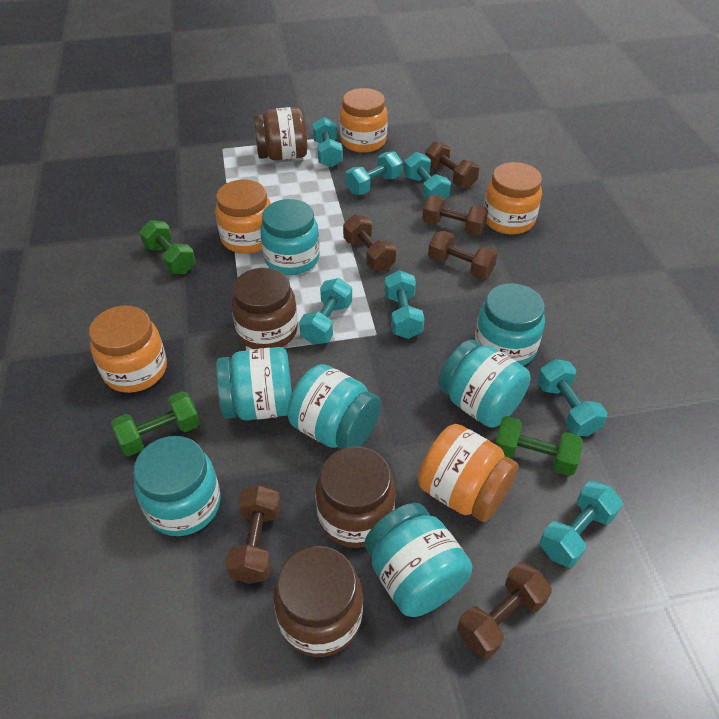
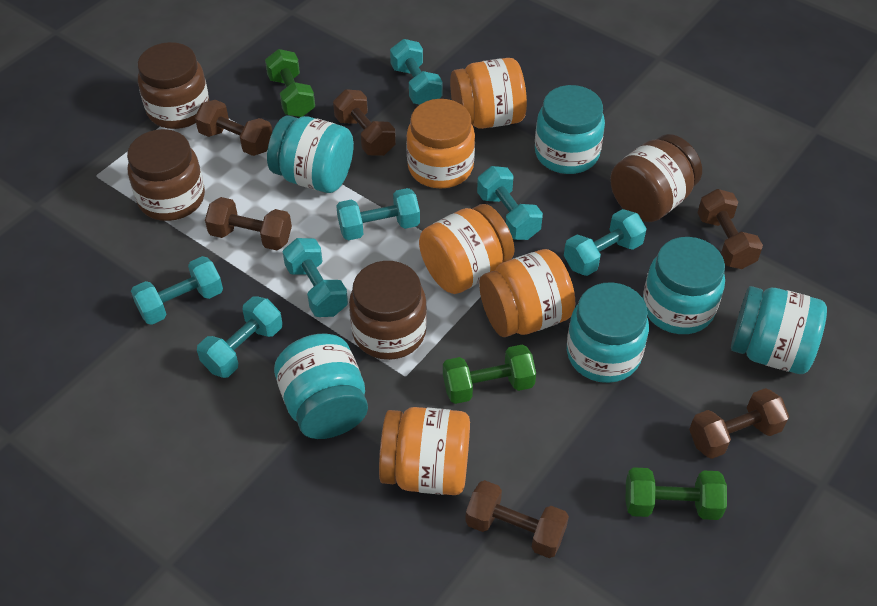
turquoise jar: 7 -> 6

